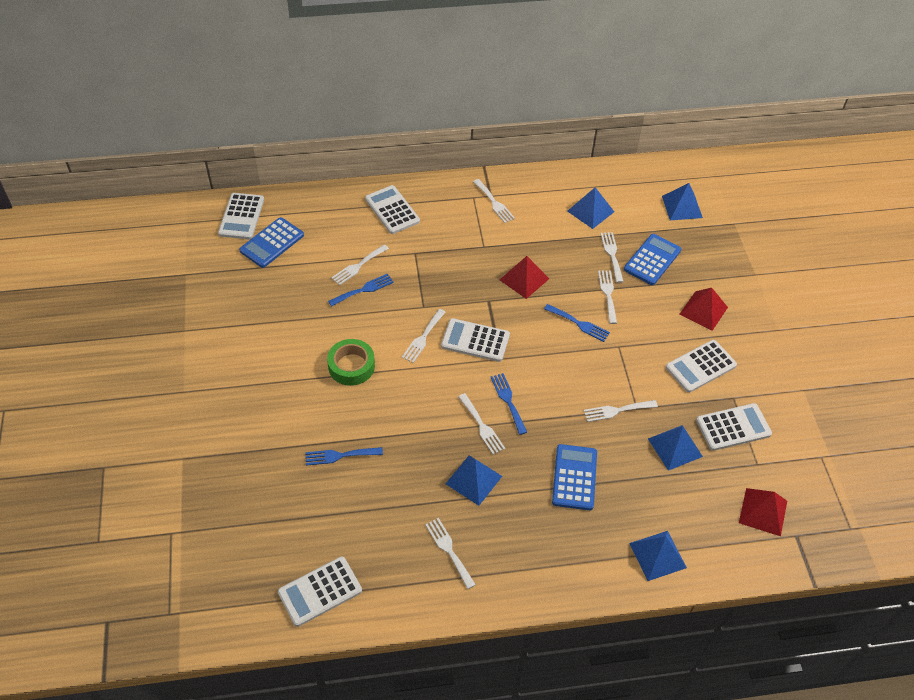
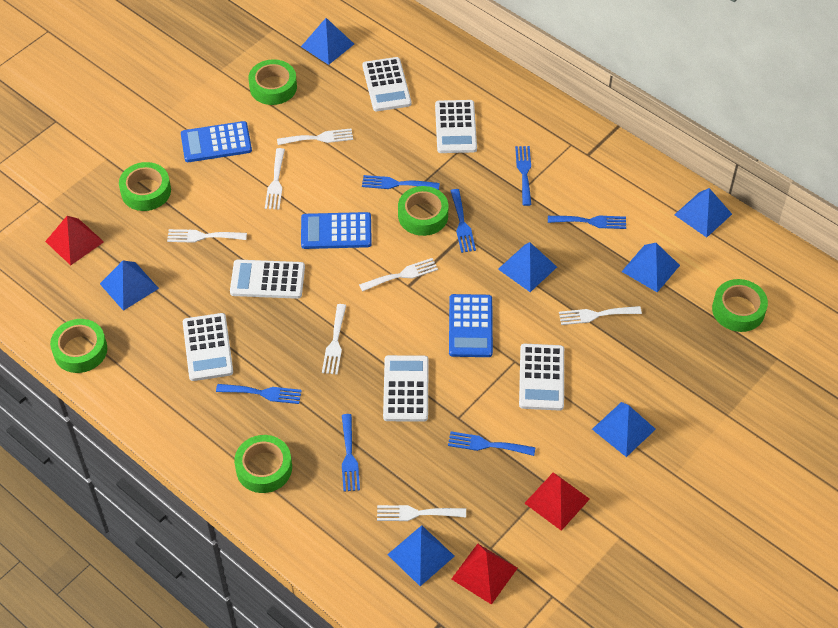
blue fork: 4 -> 7
blue pyramid: 5 -> 7
green tape: 1 -> 6
white fork: 8 -> 7

